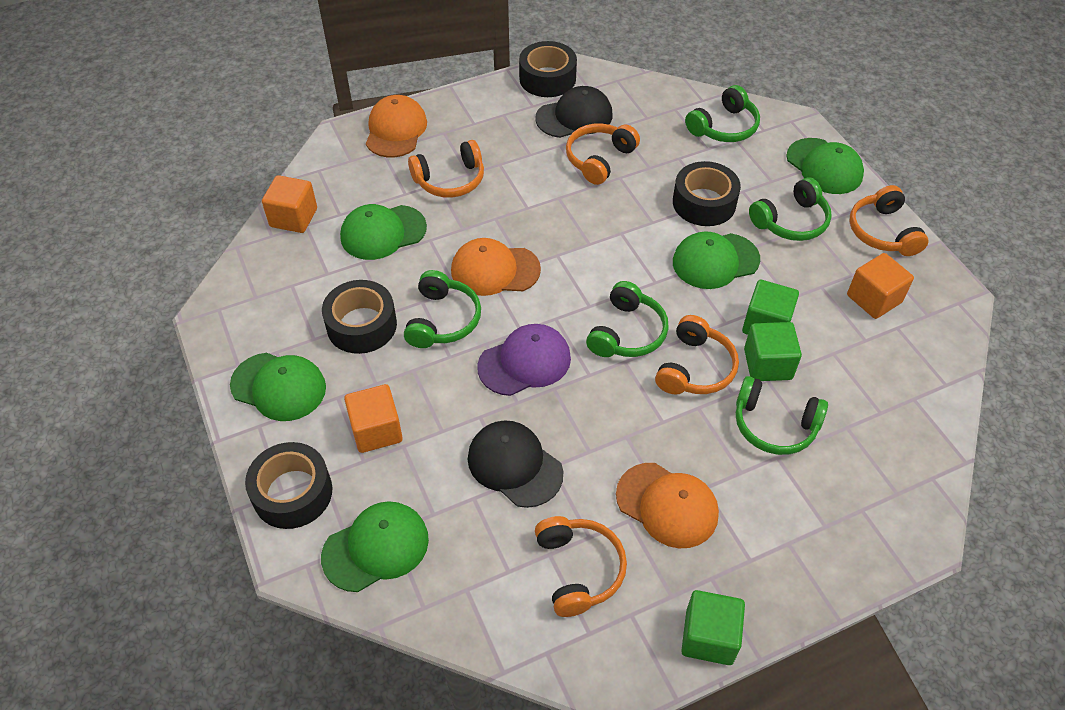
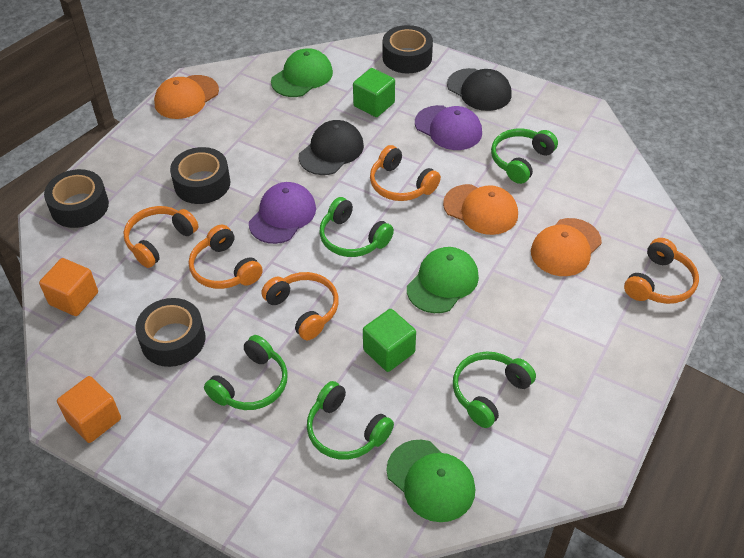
green cap: 5 -> 3
green cube: 3 -> 2
orange cube: 3 -> 2
purple cap: 1 -> 2

